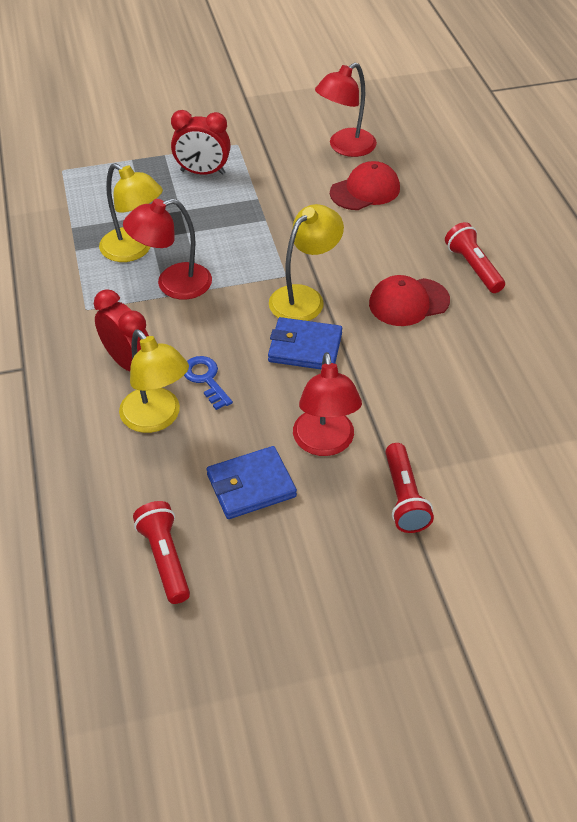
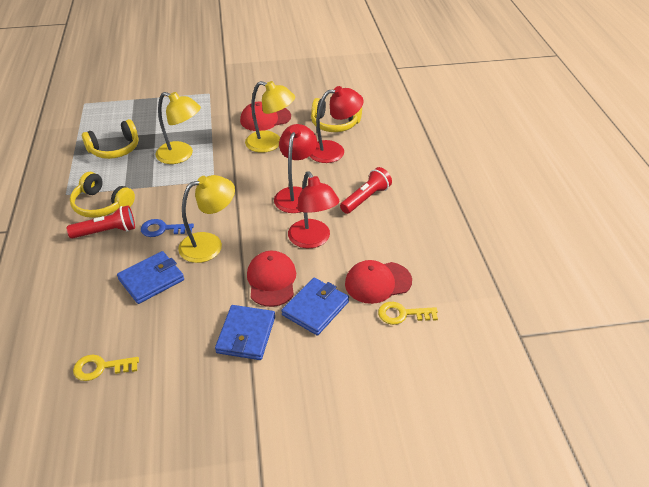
blue wallet: 2 -> 3
red cap: 2 -> 3
red clock: 2 -> 0
red flashlight: 3 -> 2
yellow headphones: 0 -> 3
yellow key: 0 -> 2

